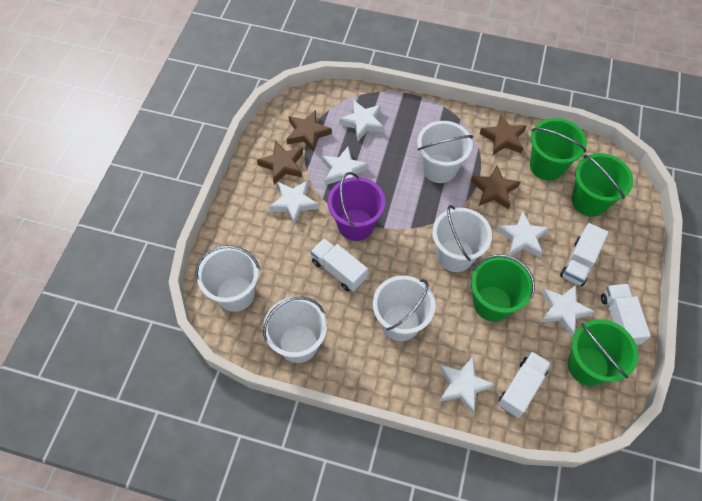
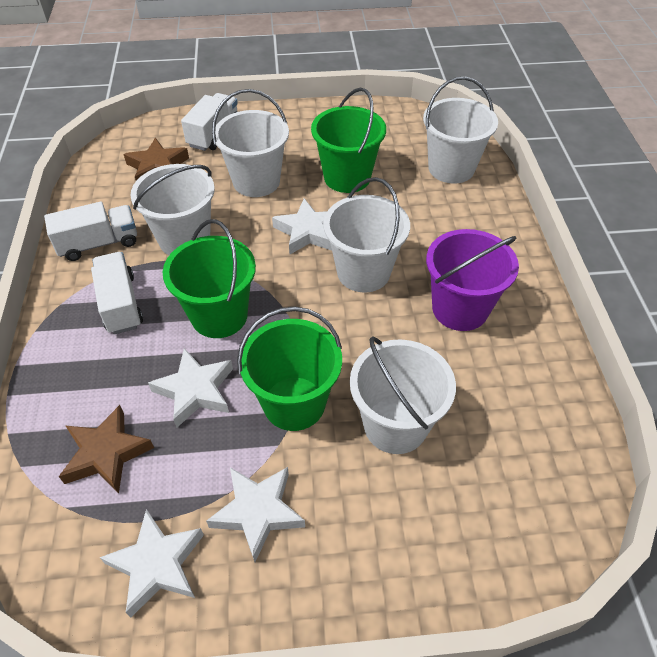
brown star: 4 -> 2
green bucket: 4 -> 3
white star: 6 -> 4
white truck: 4 -> 3

